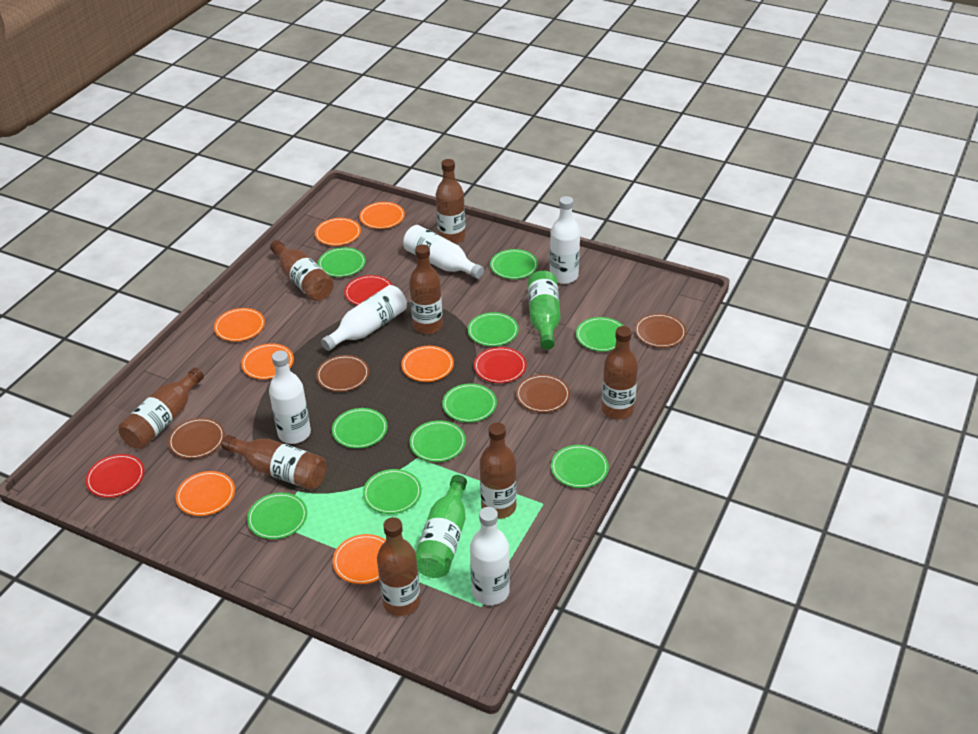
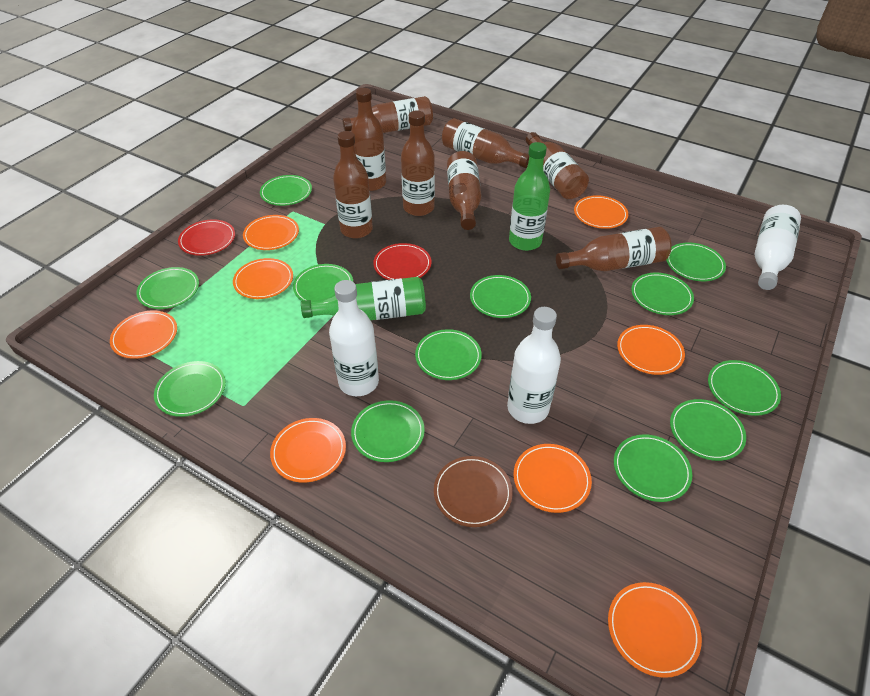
brown plate: 4 -> 1
green plate: 10 -> 12
orange plate: 7 -> 8
red plate: 3 -> 2
white bottle: 5 -> 3

